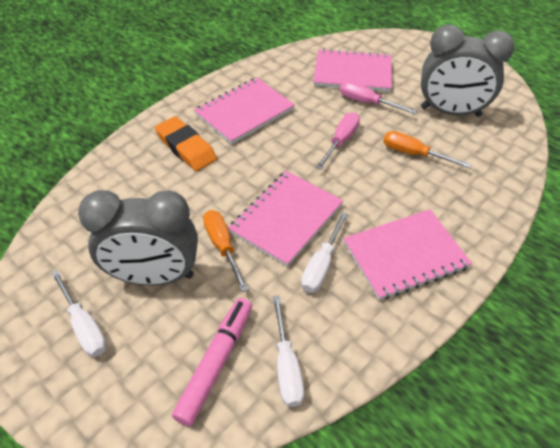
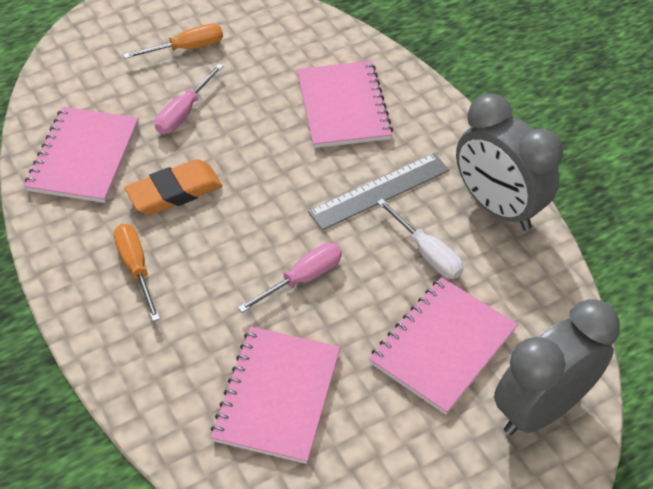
grey ruler: 0 -> 1
pink marker: 1 -> 0
white screwdriver: 3 -> 1

